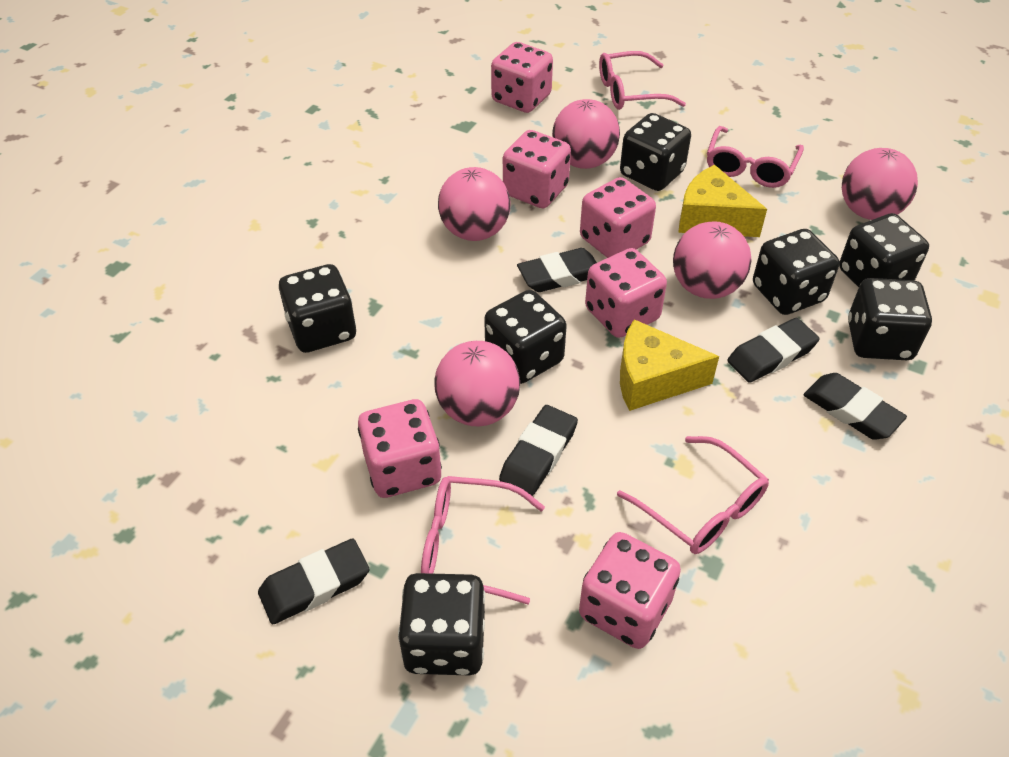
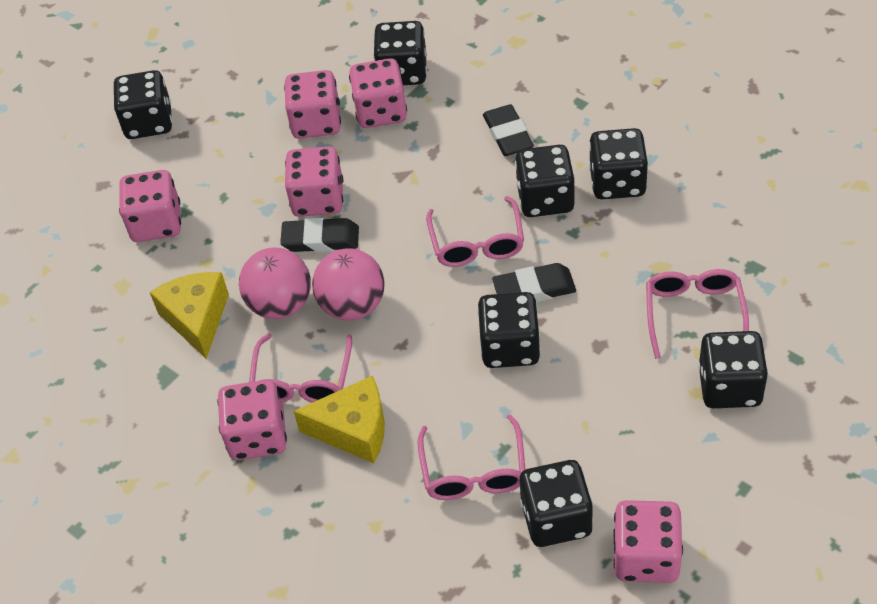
black eraser: 5 -> 3
pink ball: 5 -> 2

